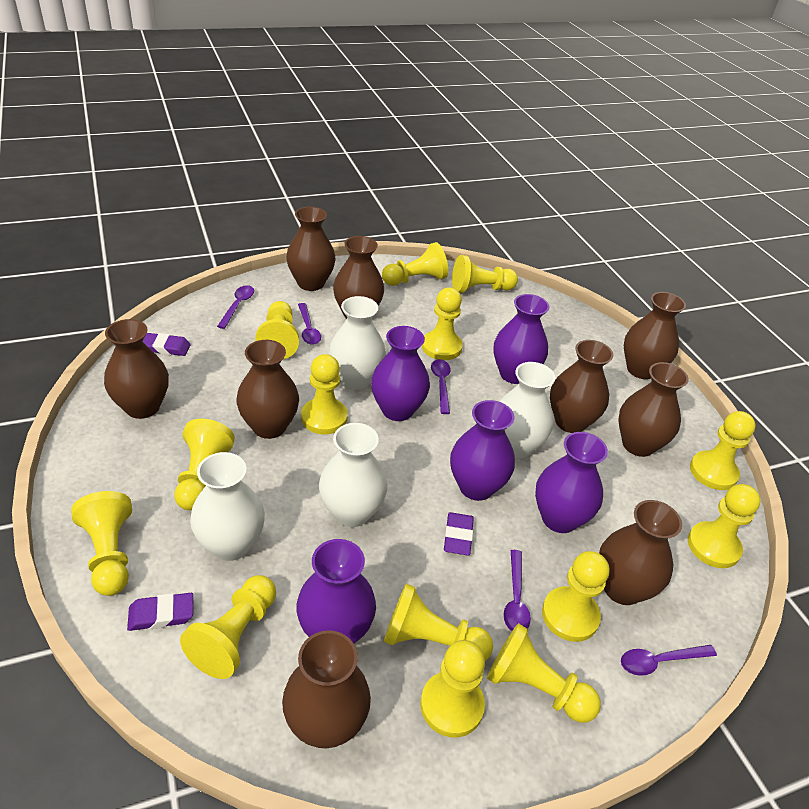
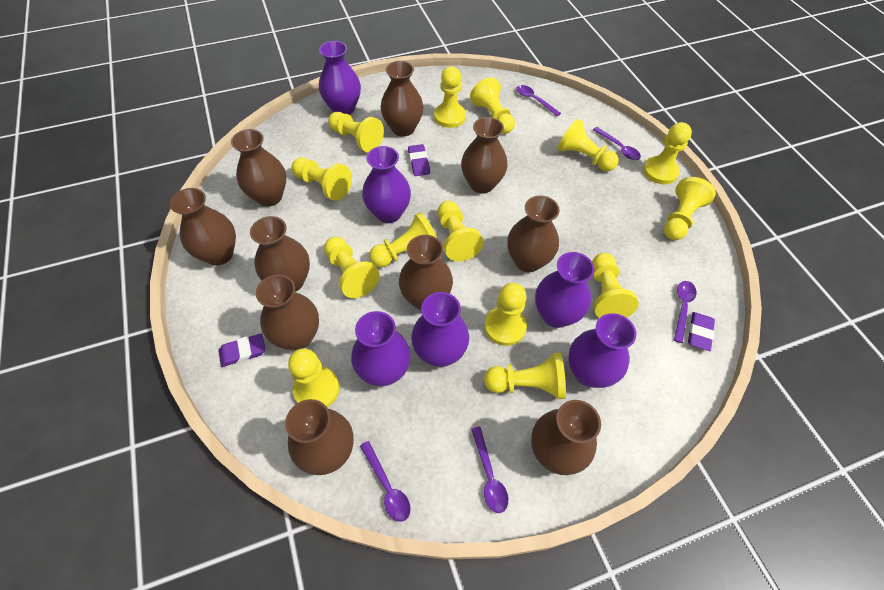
brown vase: 9 -> 10
purple vase: 5 -> 6
white vase: 4 -> 0

